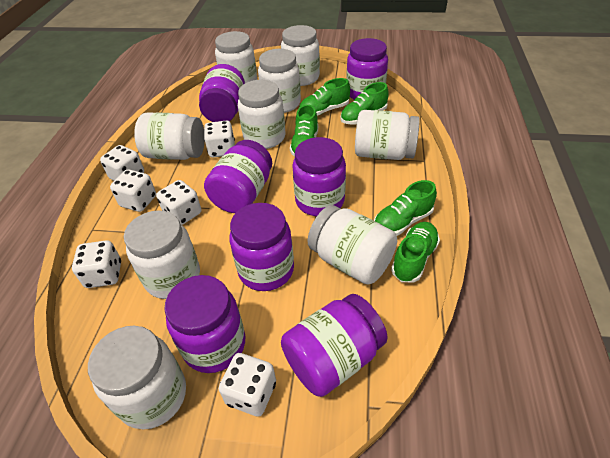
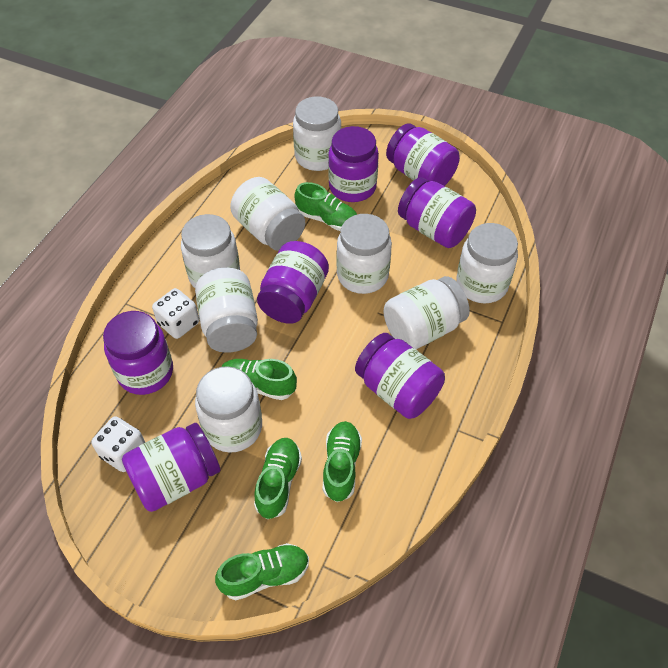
white dice: 6 -> 2
white jar: 9 -> 8

